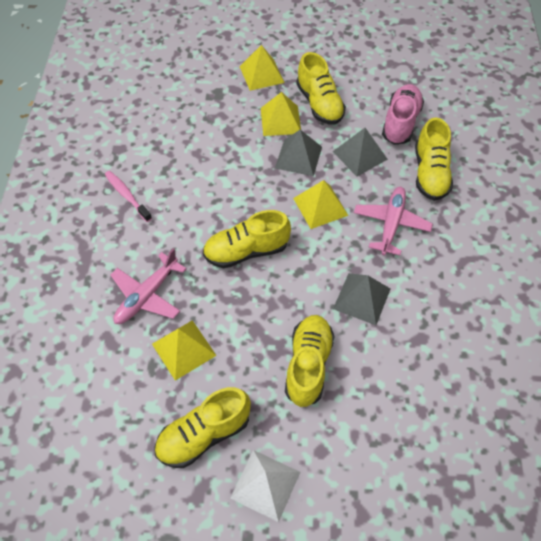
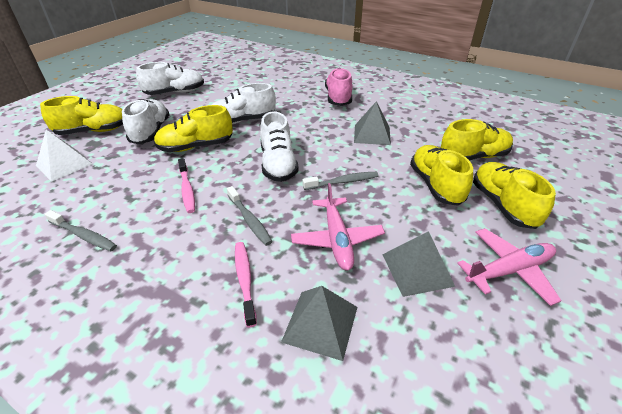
grey toothbrush: 0 -> 3
pink toothbrush: 1 -> 2
white shoe: 0 -> 4
yellow pyramid: 4 -> 0

